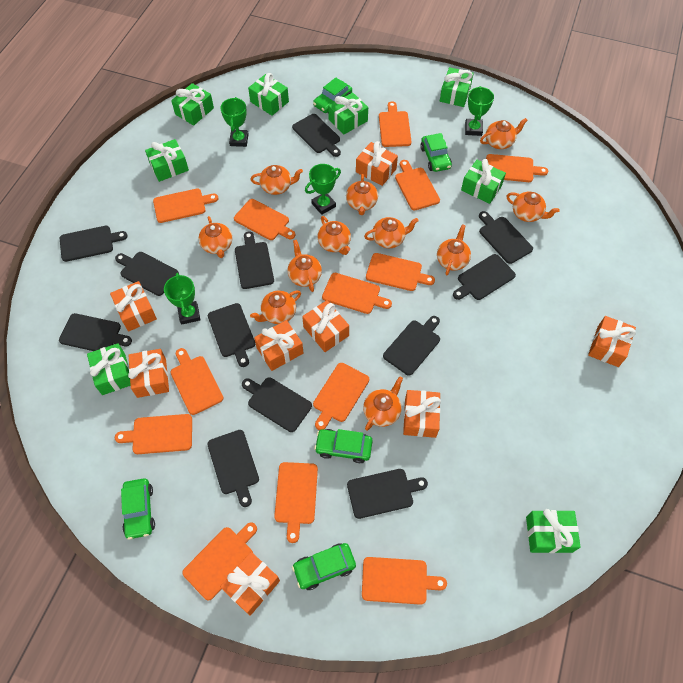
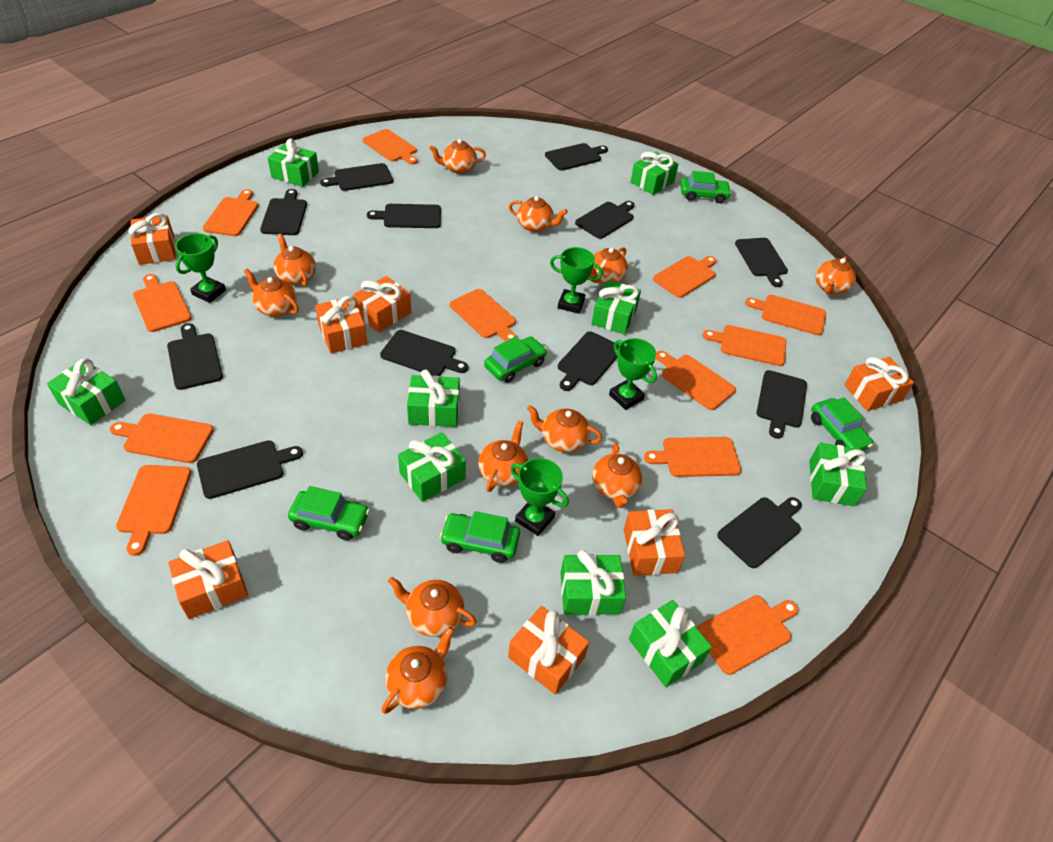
green gift: 8 -> 9
orange cutting board: 13 -> 12
orange gift: 8 -> 7

